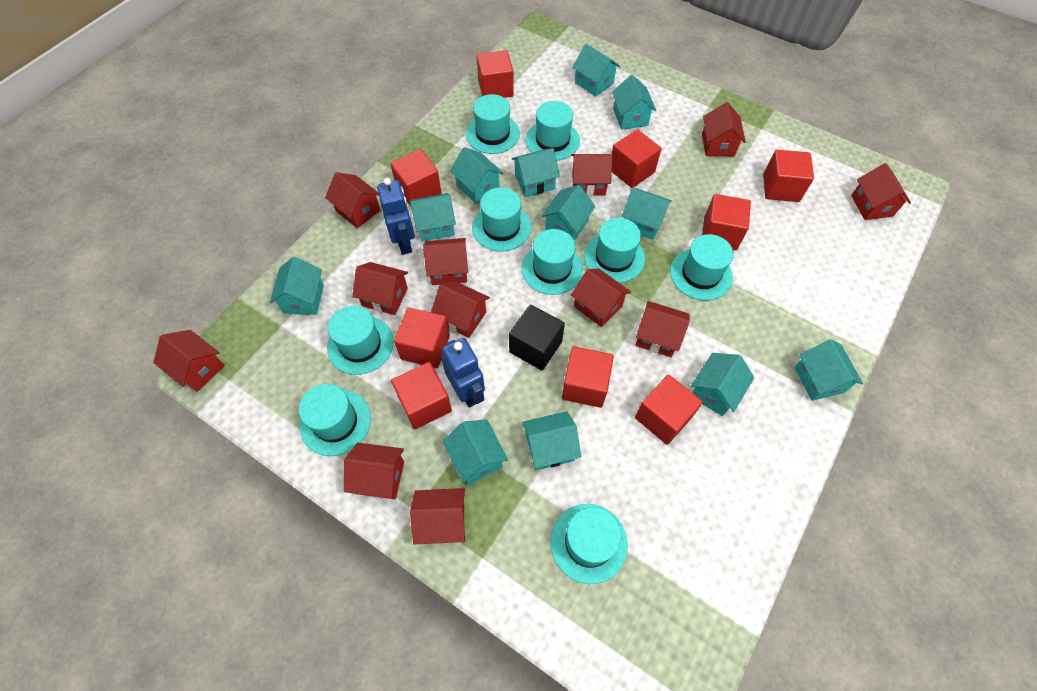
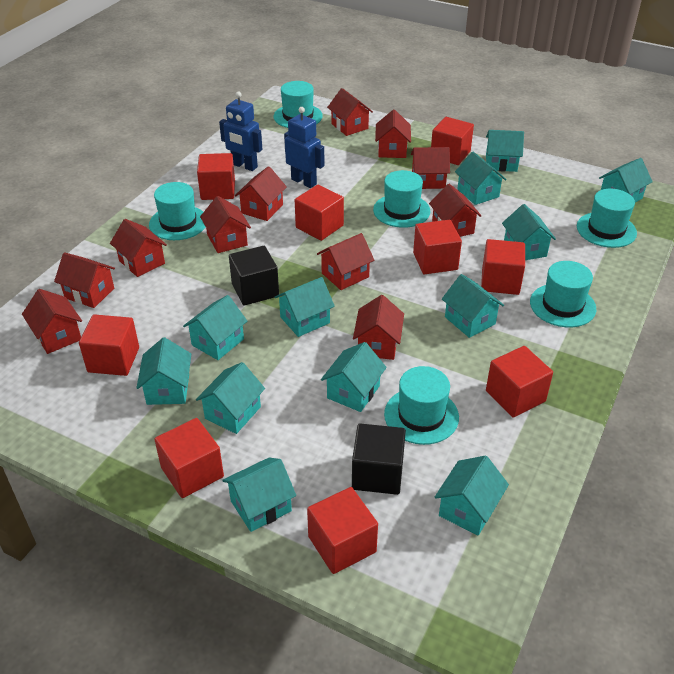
black cube: 1 -> 2
red house: 12 -> 11
turquoise hat: 9 -> 6

